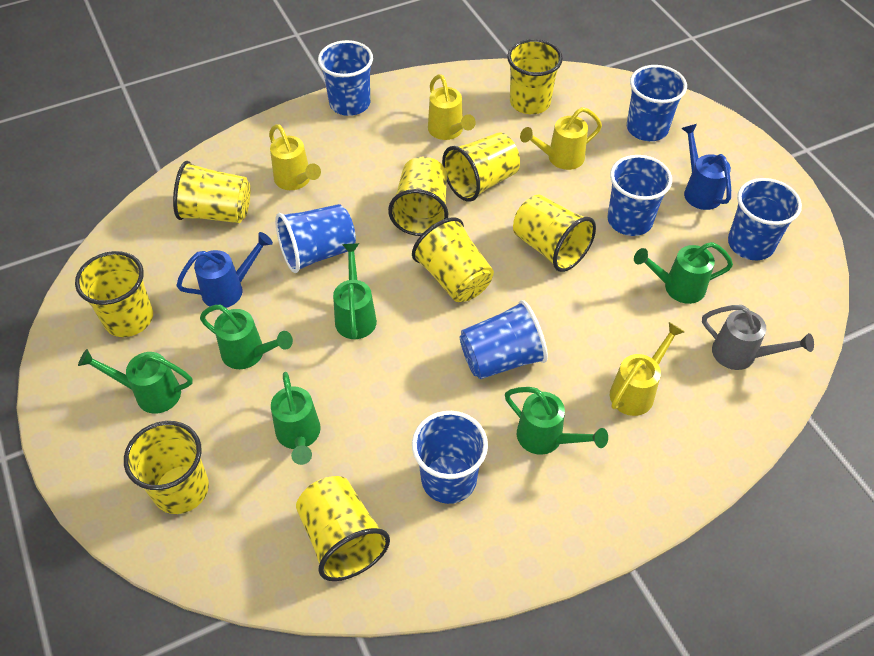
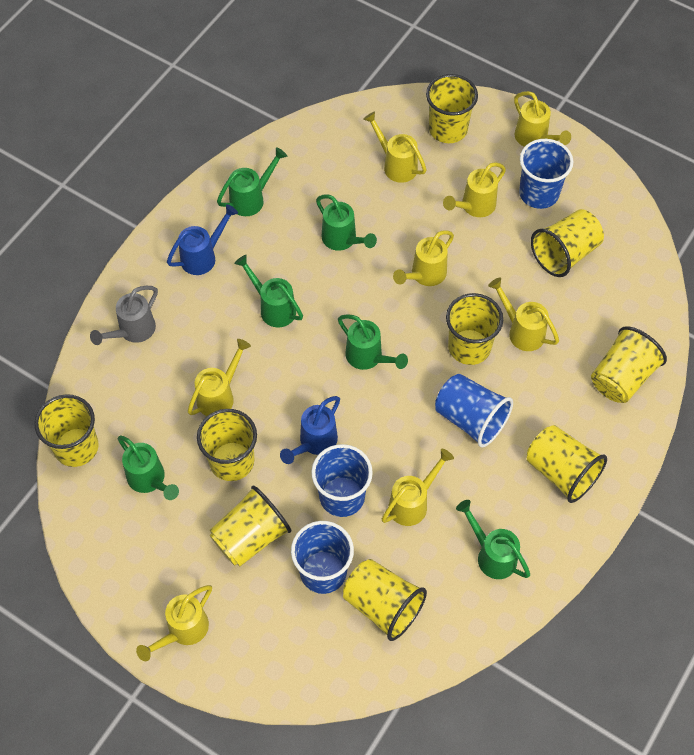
blue cup: 7 -> 4
yellow watering can: 4 -> 8

